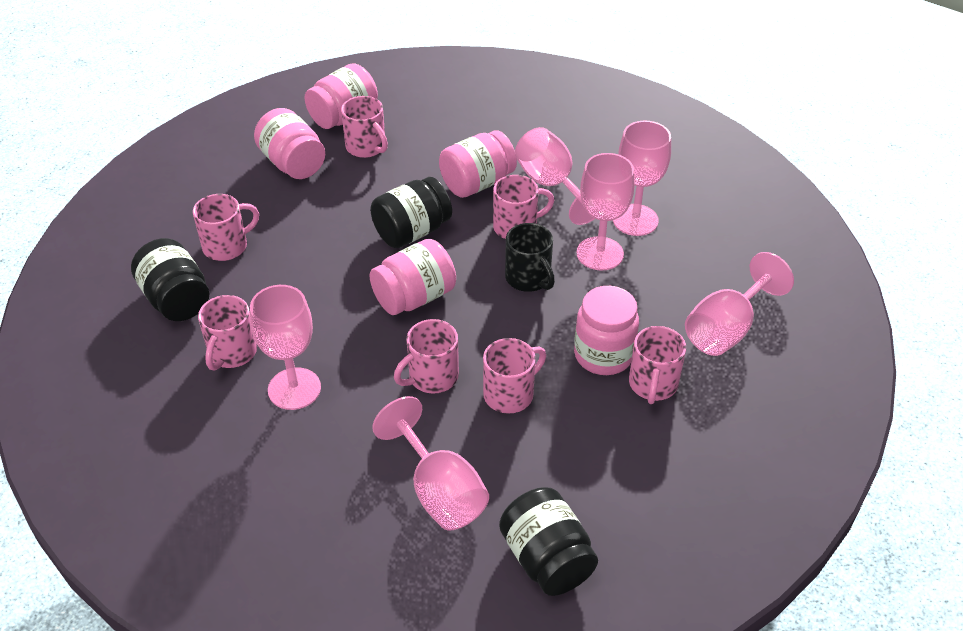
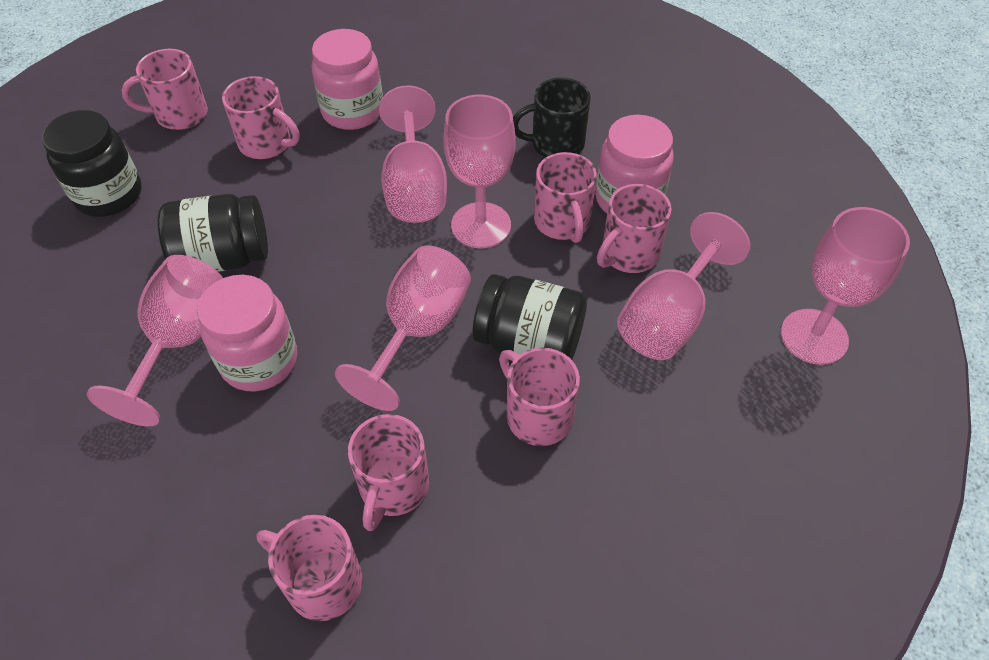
pink jar: 5 -> 3

